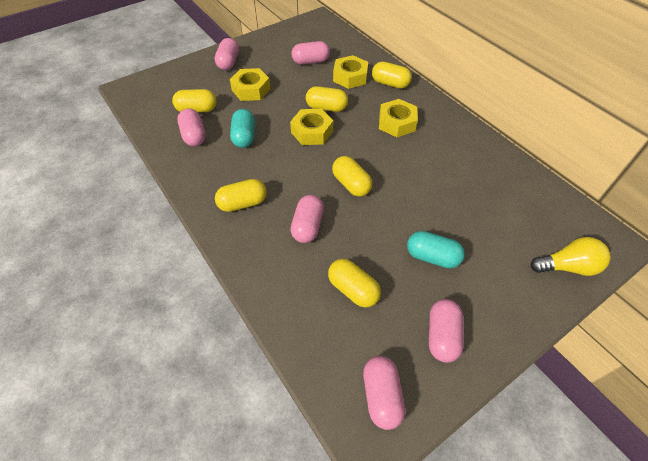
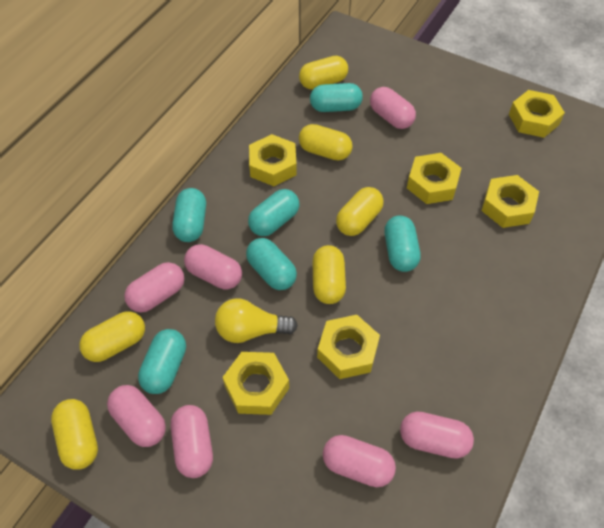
pink capsule: 6 -> 7
turquoise capsule: 2 -> 6
yellow nut: 4 -> 6

